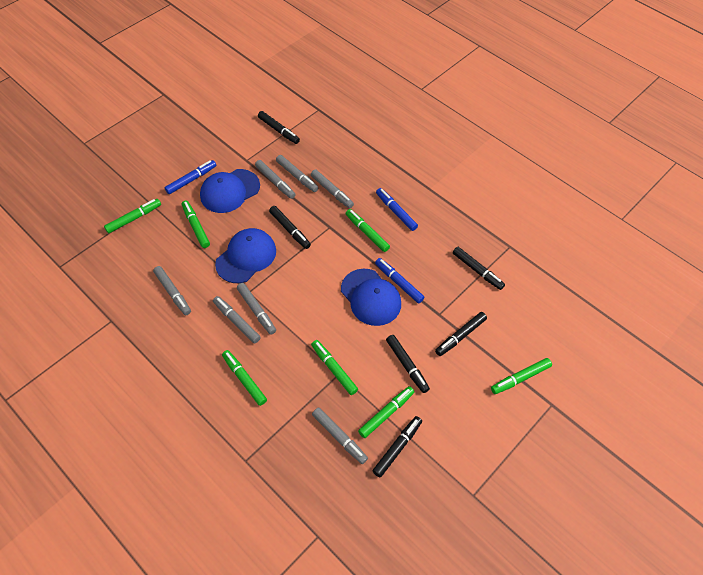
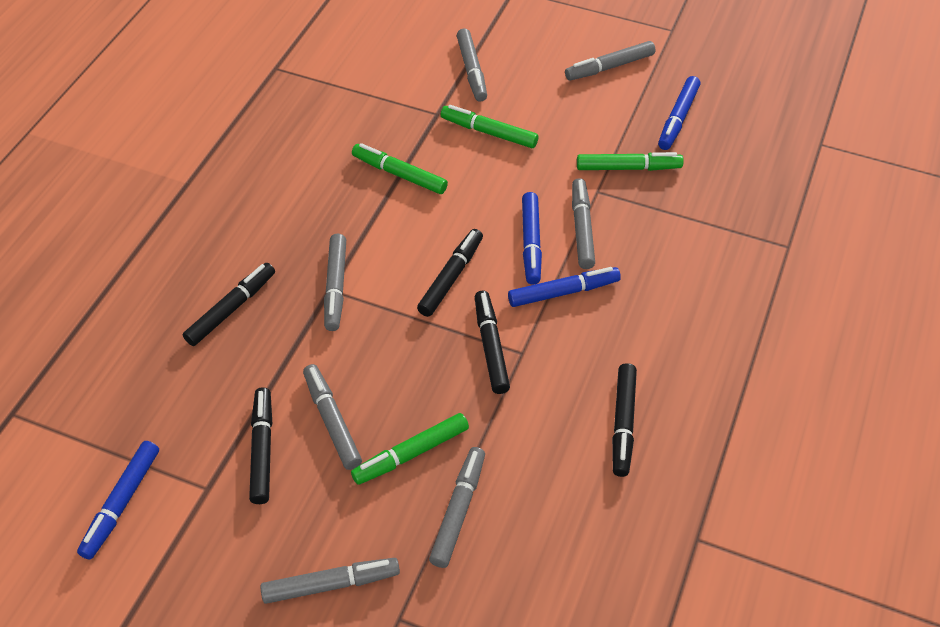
black marker: 6 -> 5
blue cap: 3 -> 0
blue marker: 3 -> 4
green marker: 7 -> 4

